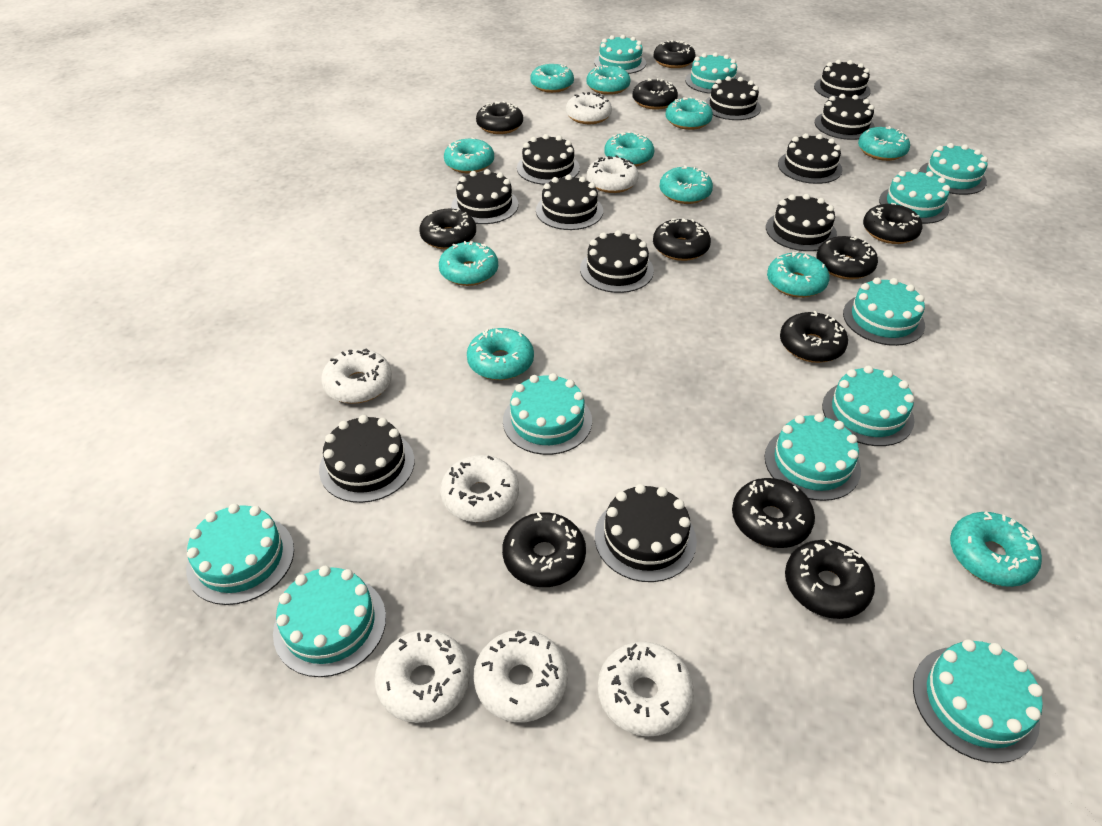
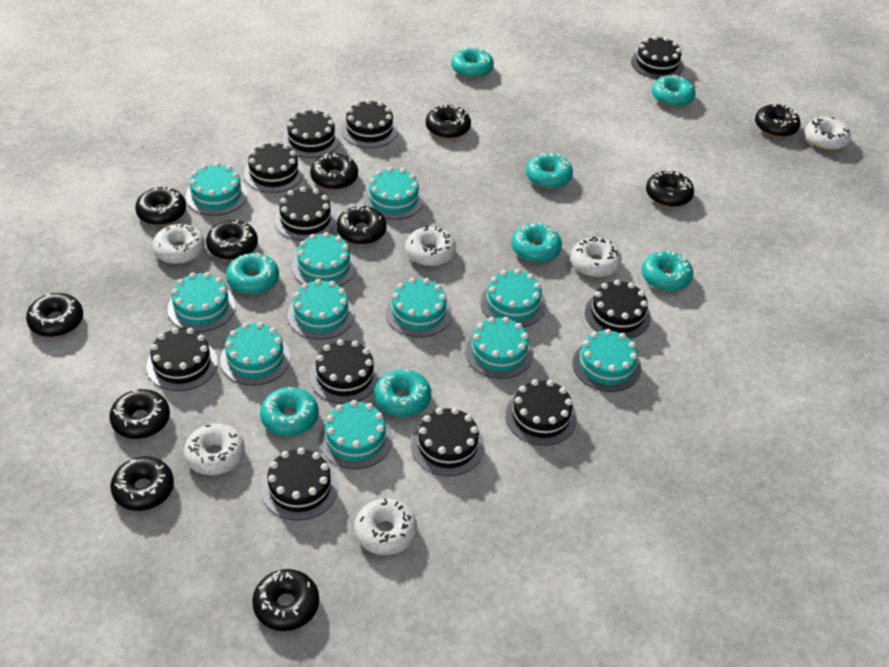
turquoise donut: 11 -> 8
white donut: 7 -> 6

